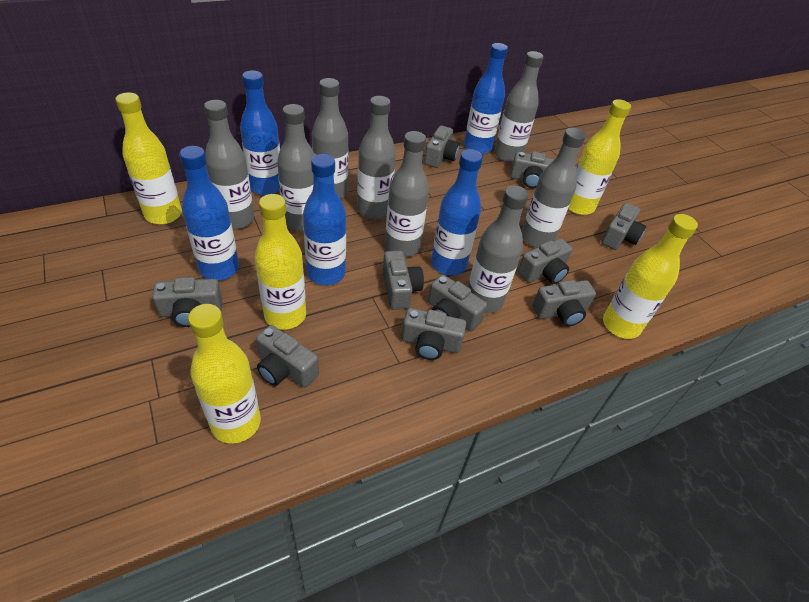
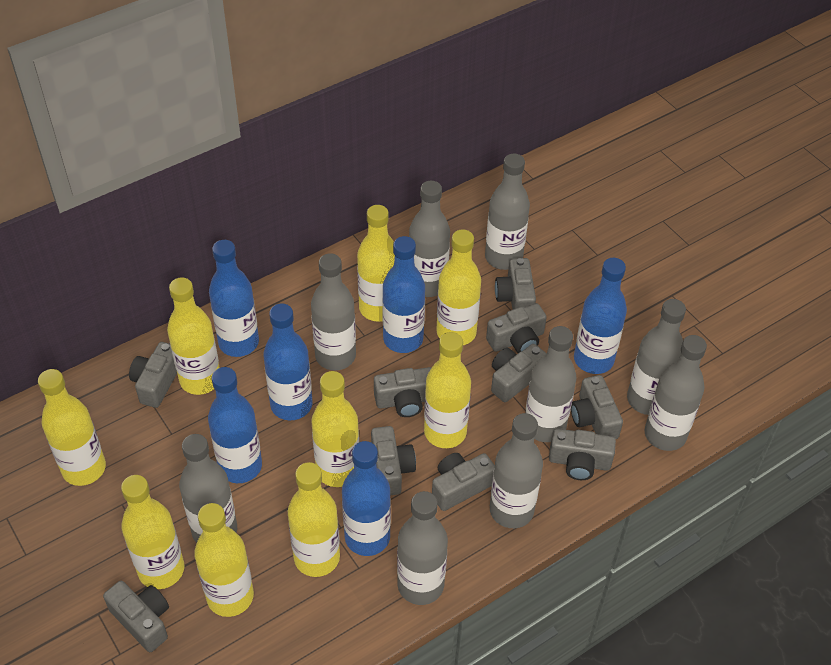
blue bottle: 5 -> 6
grey bottle: 8 -> 9
yellow bottle: 5 -> 9

